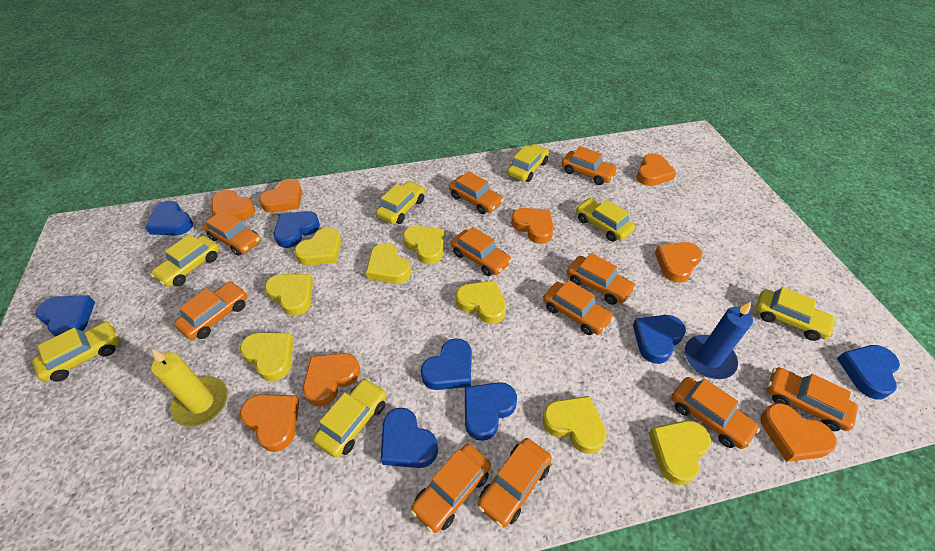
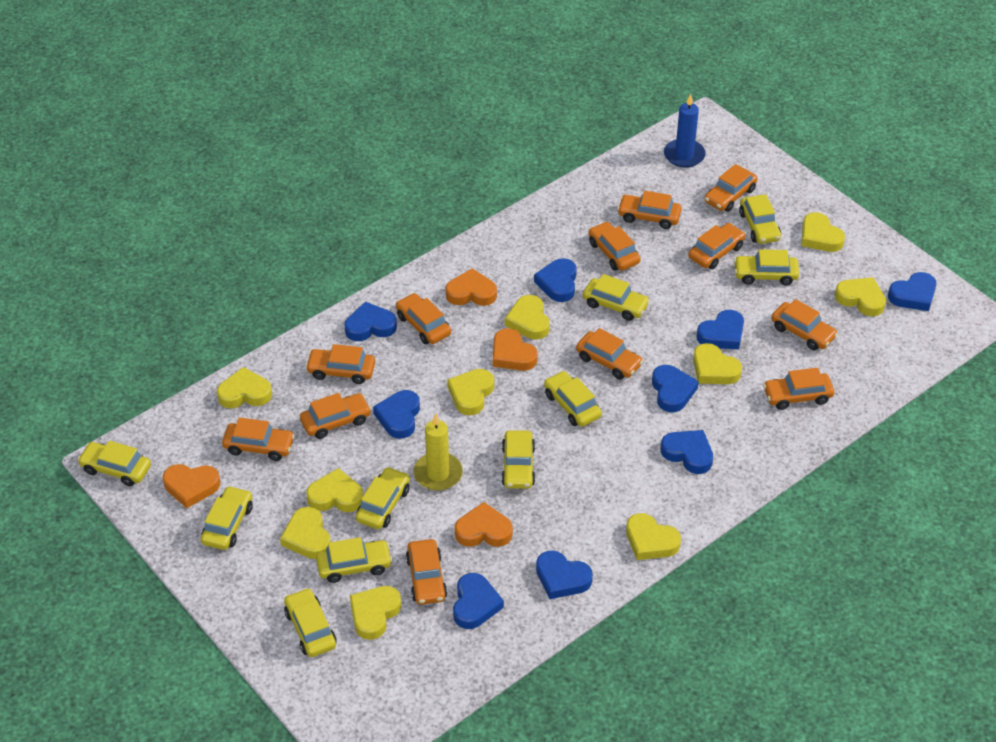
blue heart: 8 -> 9
orange car: 11 -> 12
orange heart: 8 -> 4
yellow car: 7 -> 10
yellow heart: 8 -> 10

